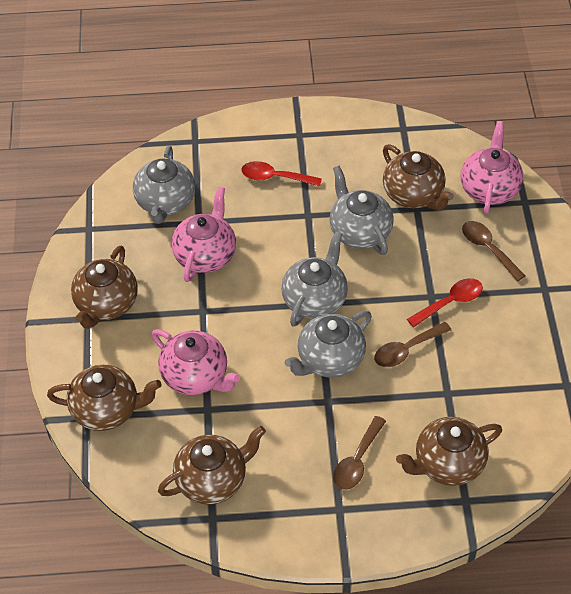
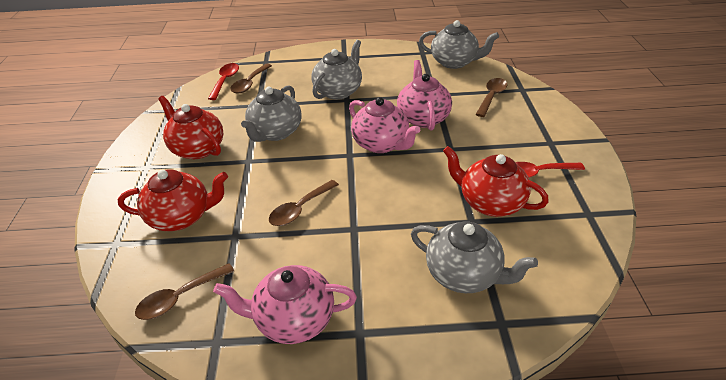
brown spoon: 3 -> 4
brown teapot: 5 -> 0
red teapot: 0 -> 3

